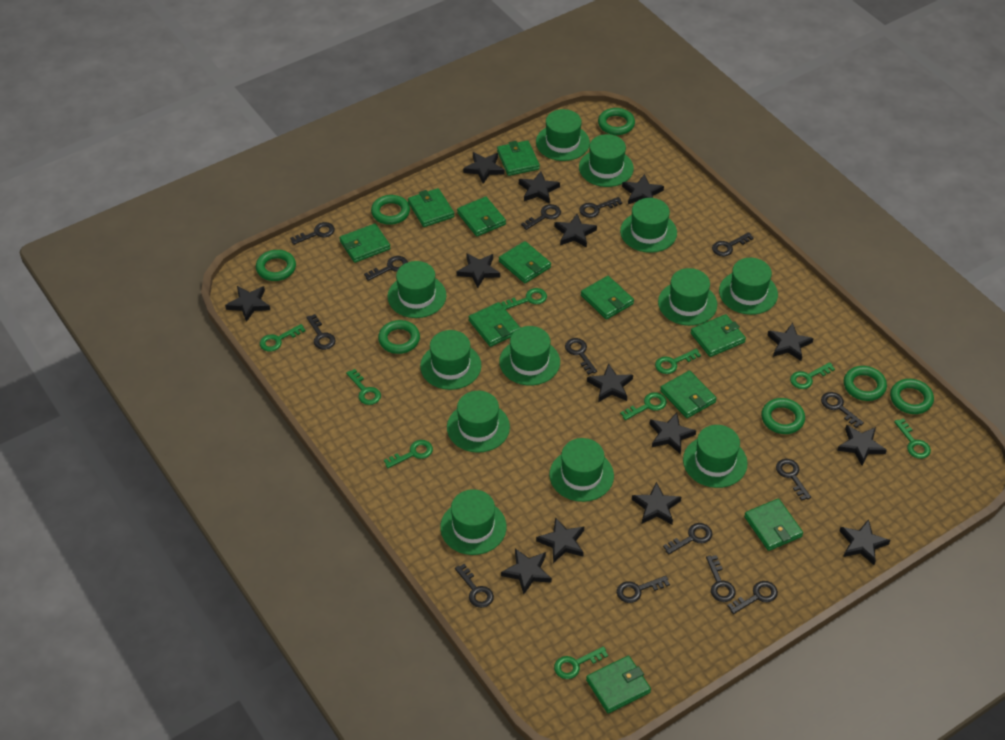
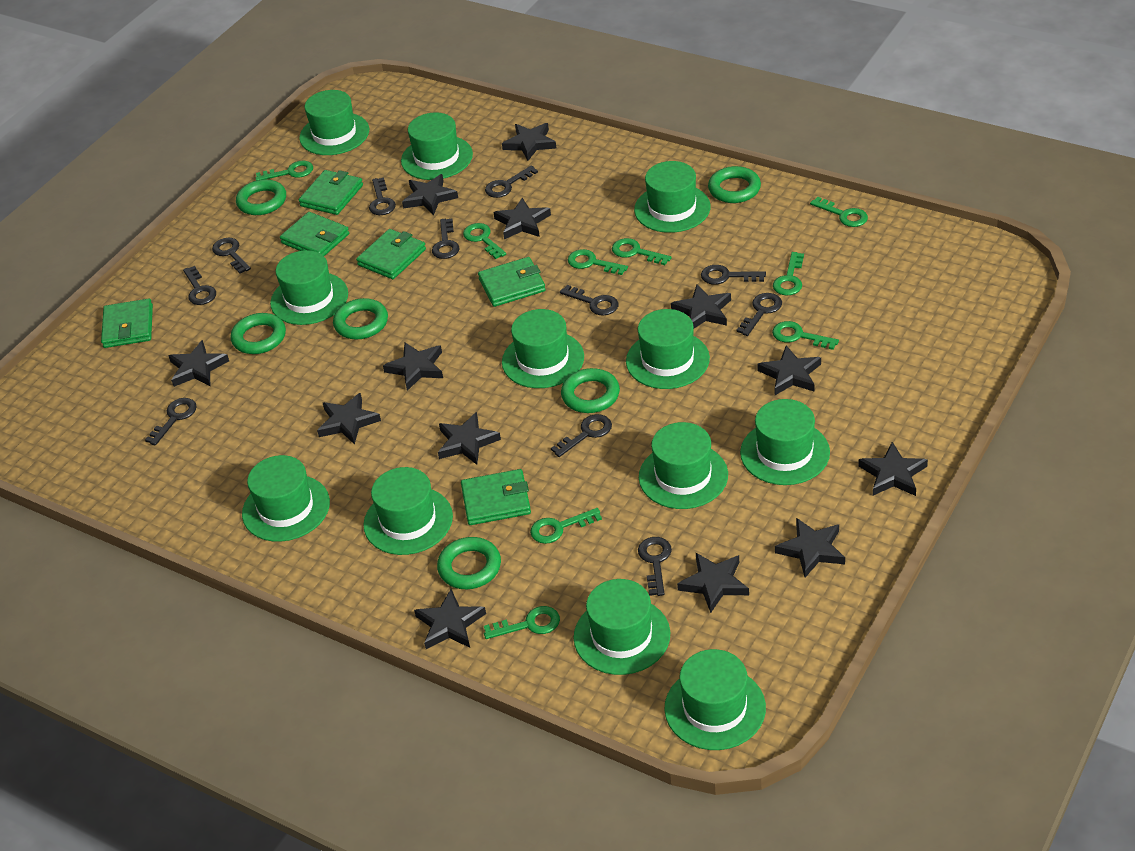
black key: 14 -> 11
black star: 14 -> 13
green ring: 7 -> 6
green wallet: 11 -> 6

